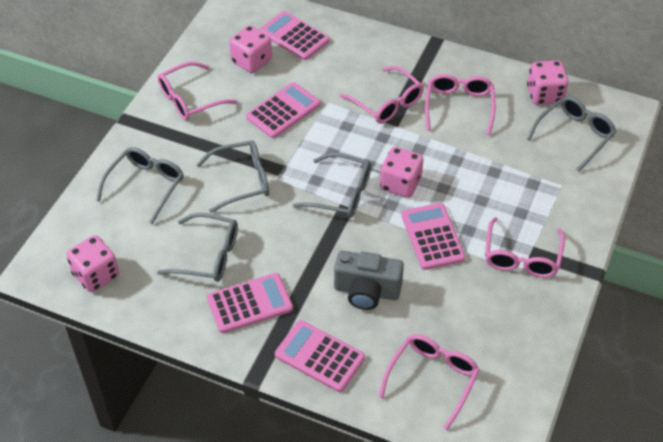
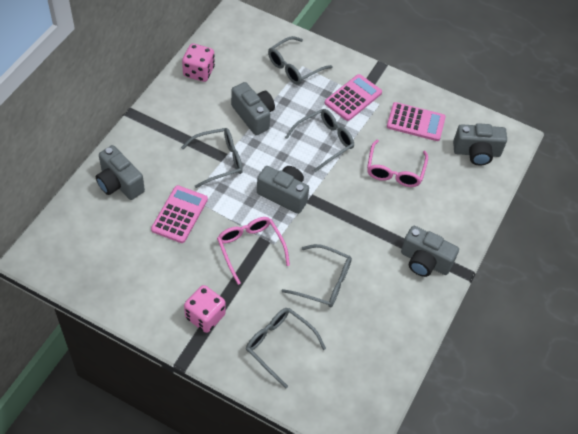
grey camera: 1 -> 5
pink calculator: 5 -> 3
pink dice: 4 -> 2
pink glasses: 5 -> 2

